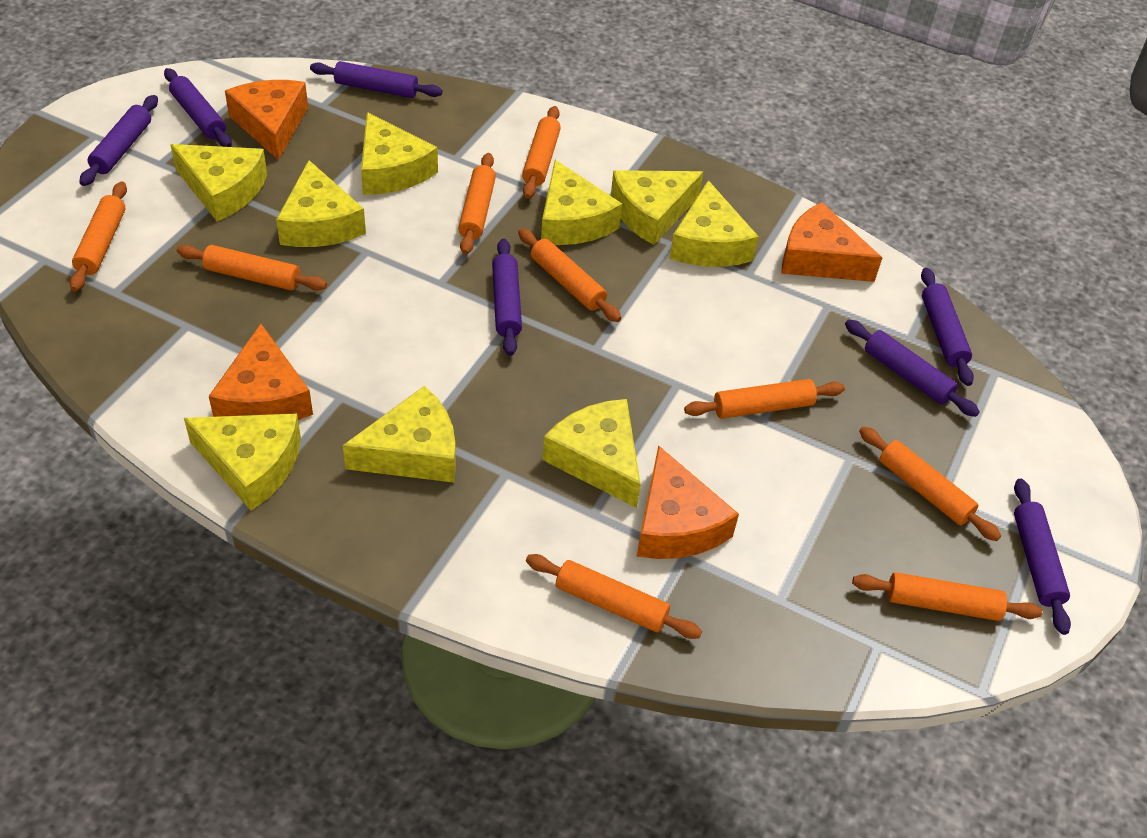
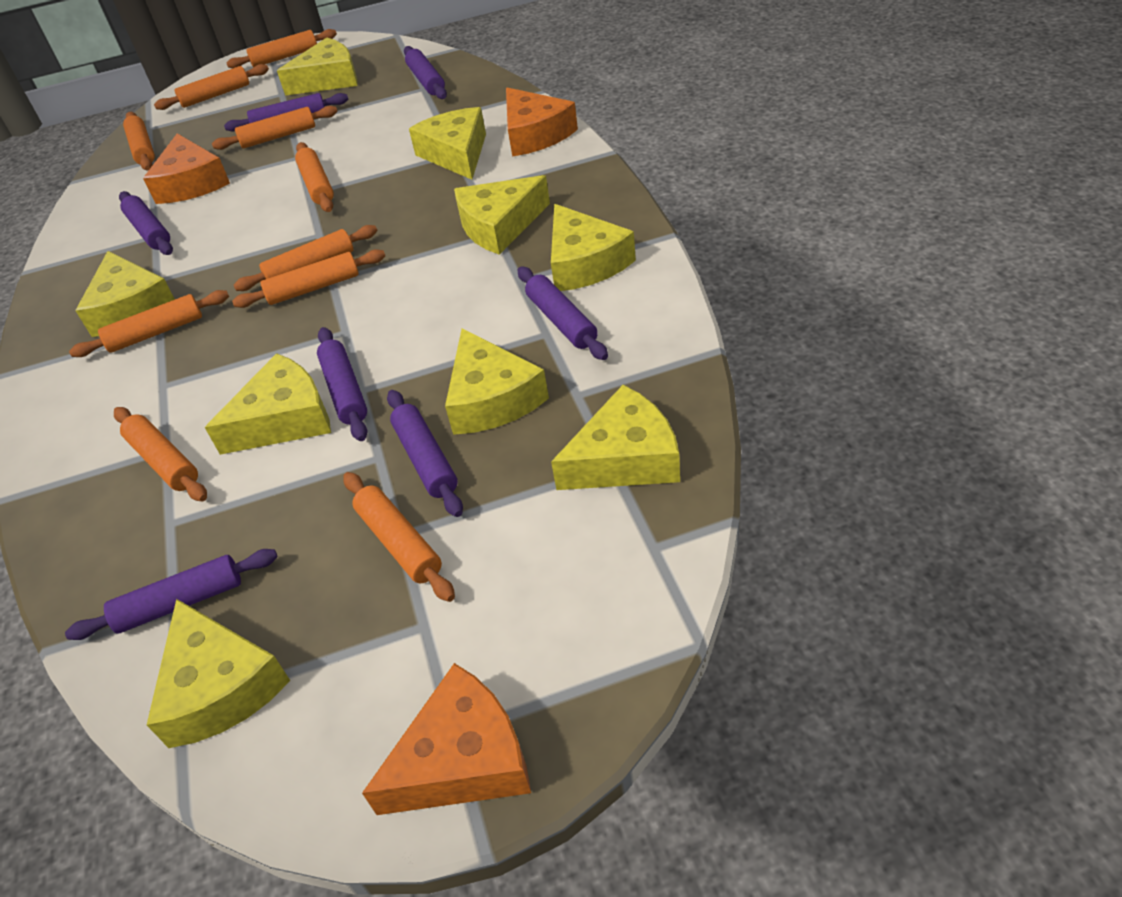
orange cheese: 4 -> 3
orange rolling pin: 9 -> 10

